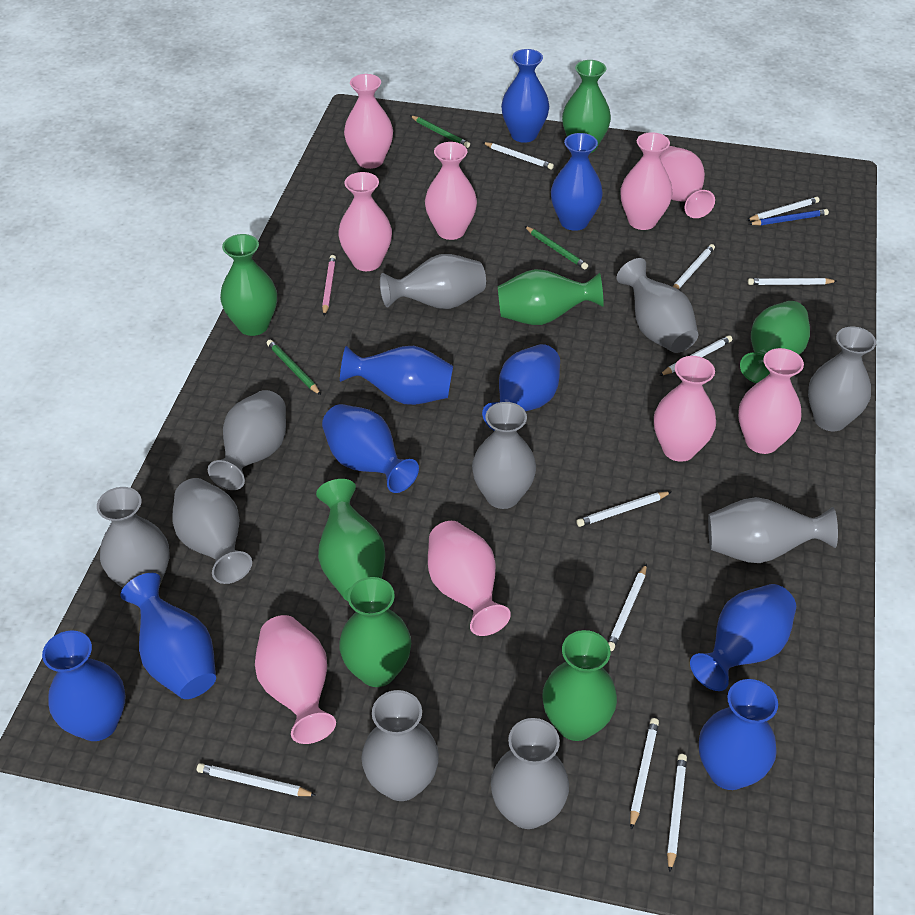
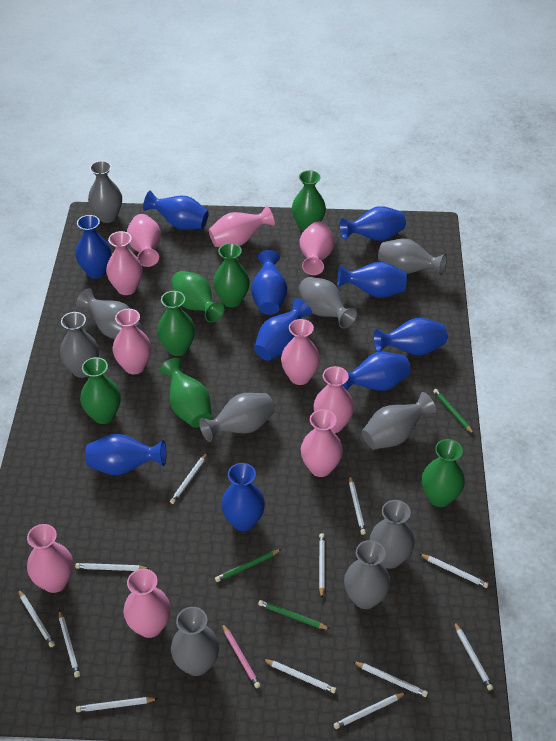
blue pencil: 1 -> 0
blue vase: 9 -> 10
pink vase: 9 -> 10
white pencil: 10 -> 12

